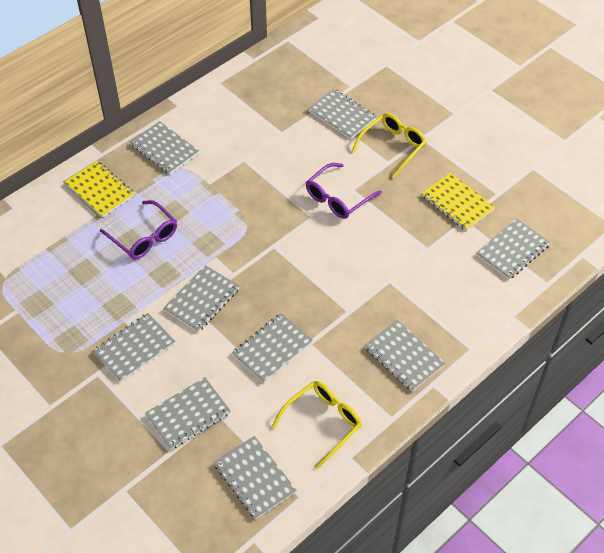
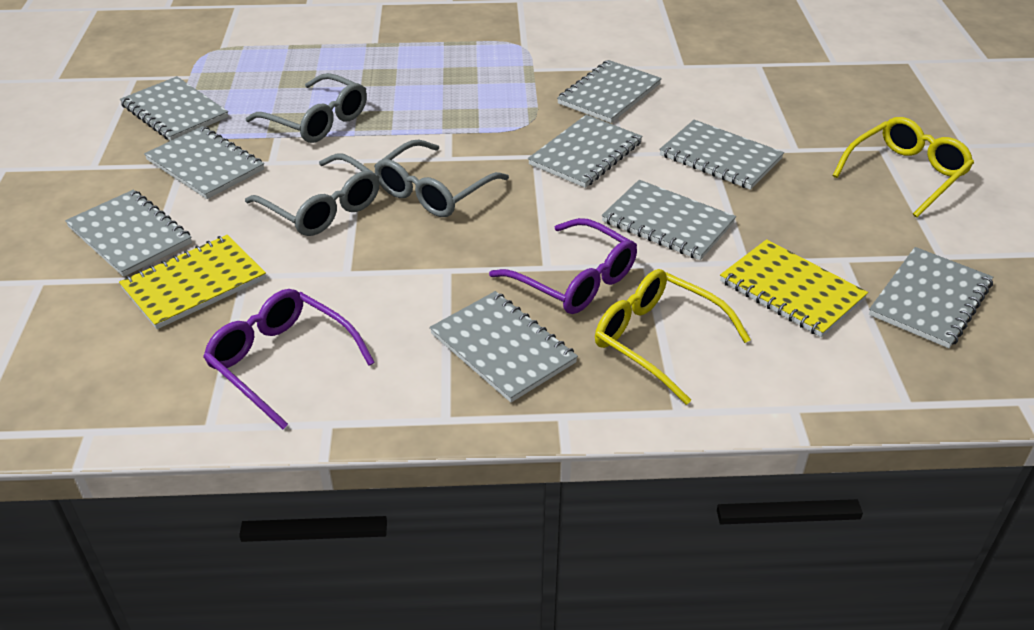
grey glasses: 0 -> 3

